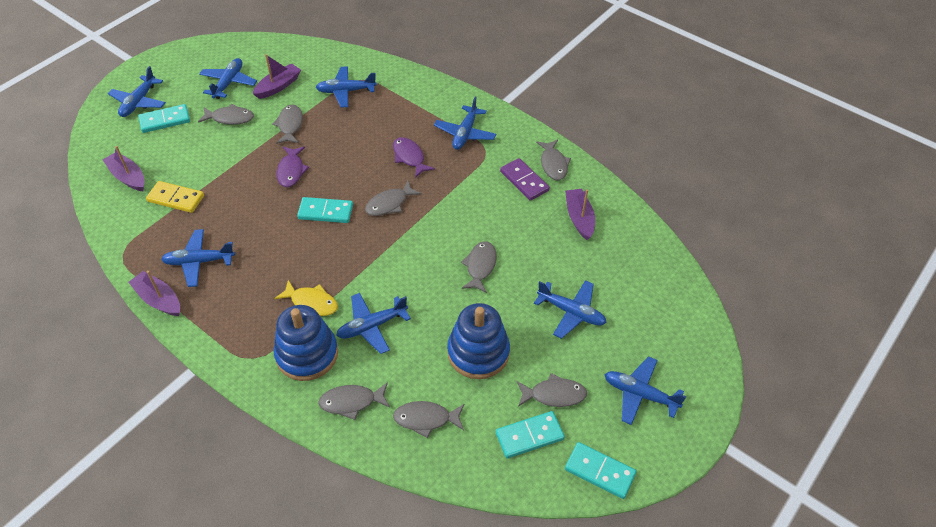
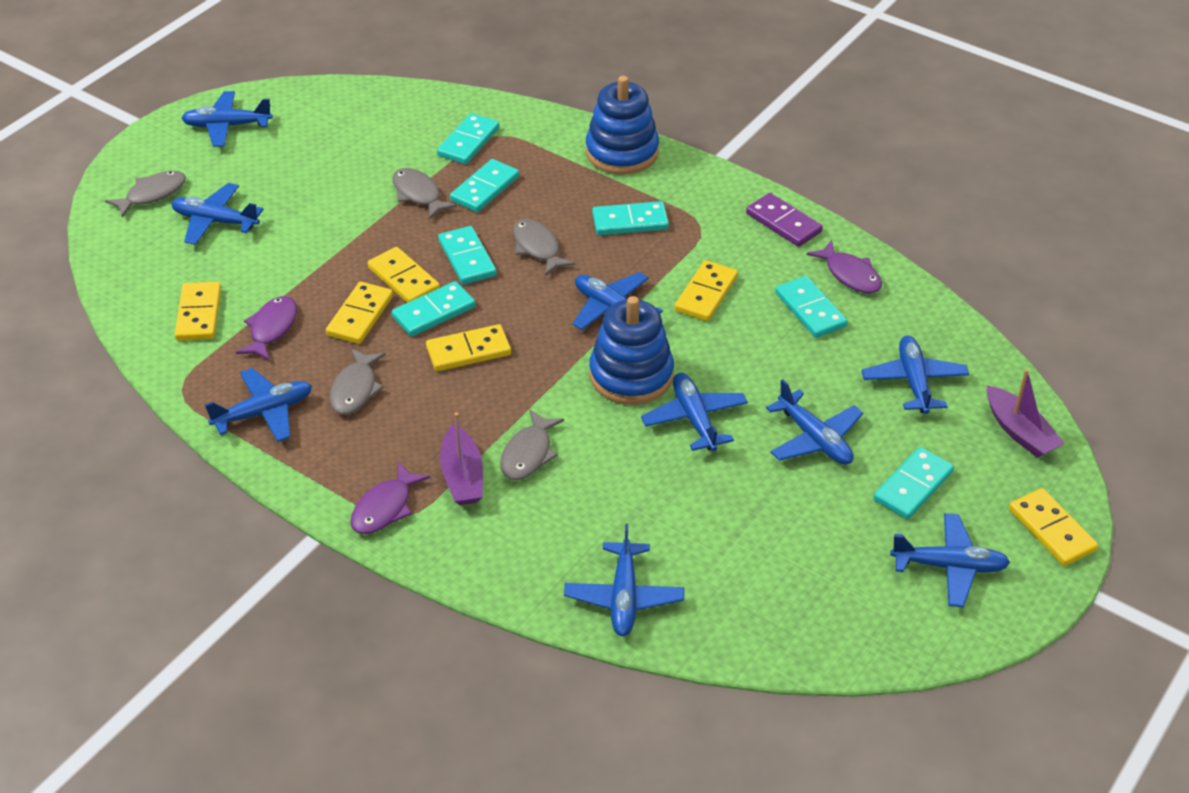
blue plane: 8 -> 9
grey fish: 8 -> 5
purple boat: 4 -> 2
purple fish: 2 -> 3
turquoise domino: 4 -> 7
yellow domino: 1 -> 6
yellow fish: 1 -> 0

